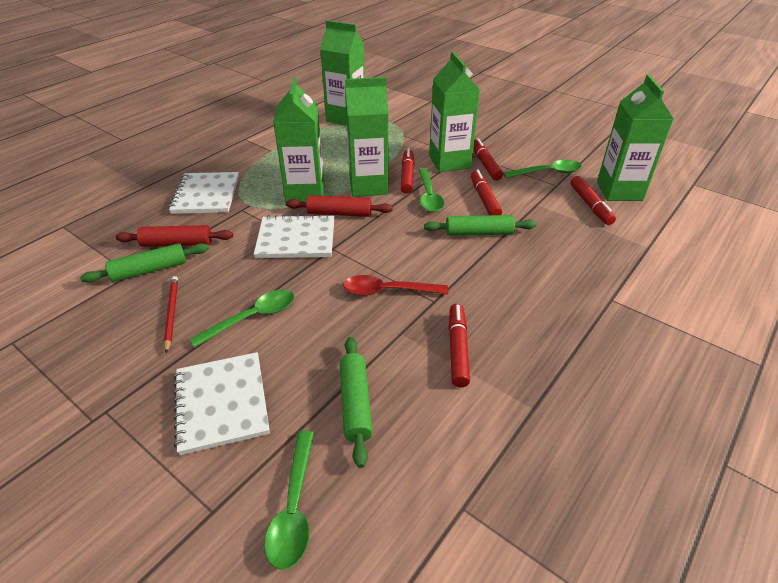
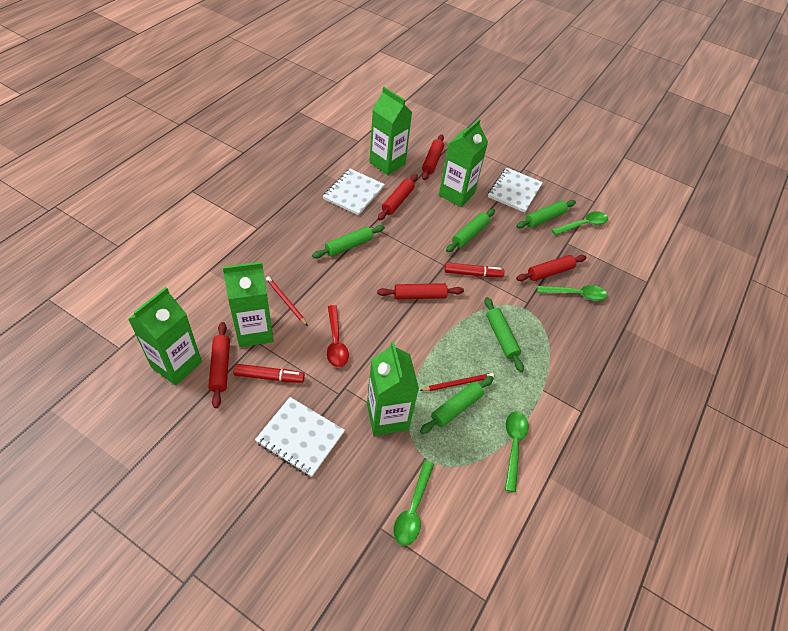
green rolling pin: 3 -> 5
red marker: 5 -> 2
red pencil: 1 -> 2
red rolling pin: 2 -> 5

